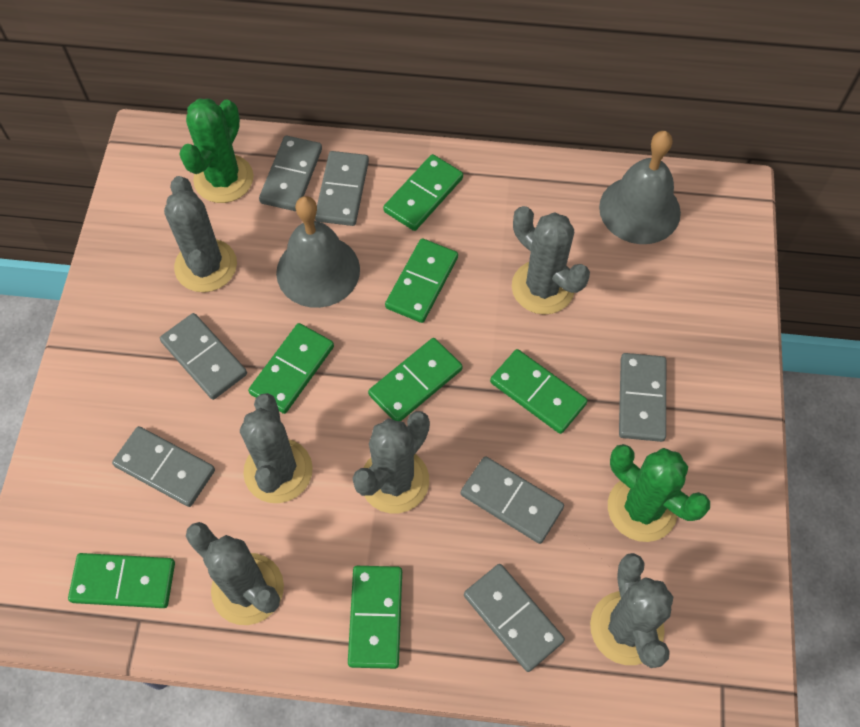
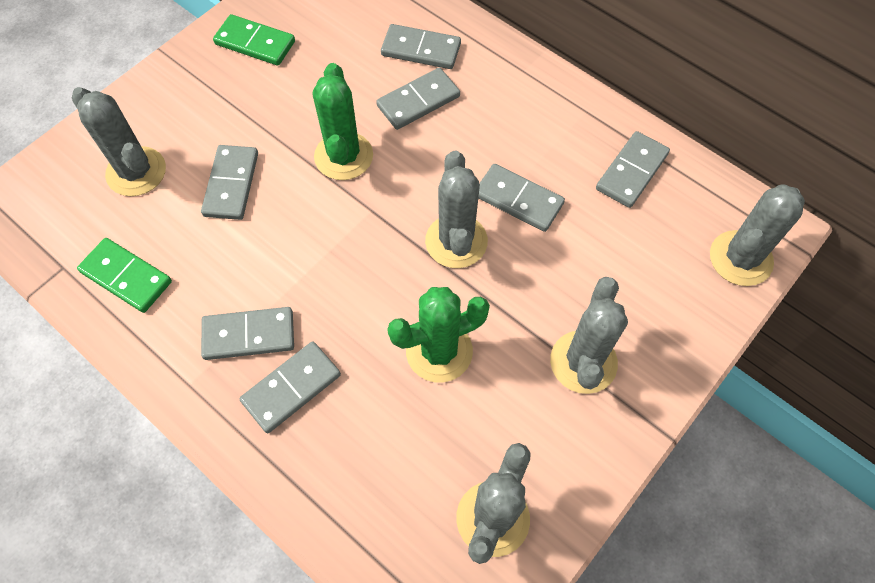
green domino: 7 -> 2
grey bell: 2 -> 0
grey cactus: 6 -> 5

